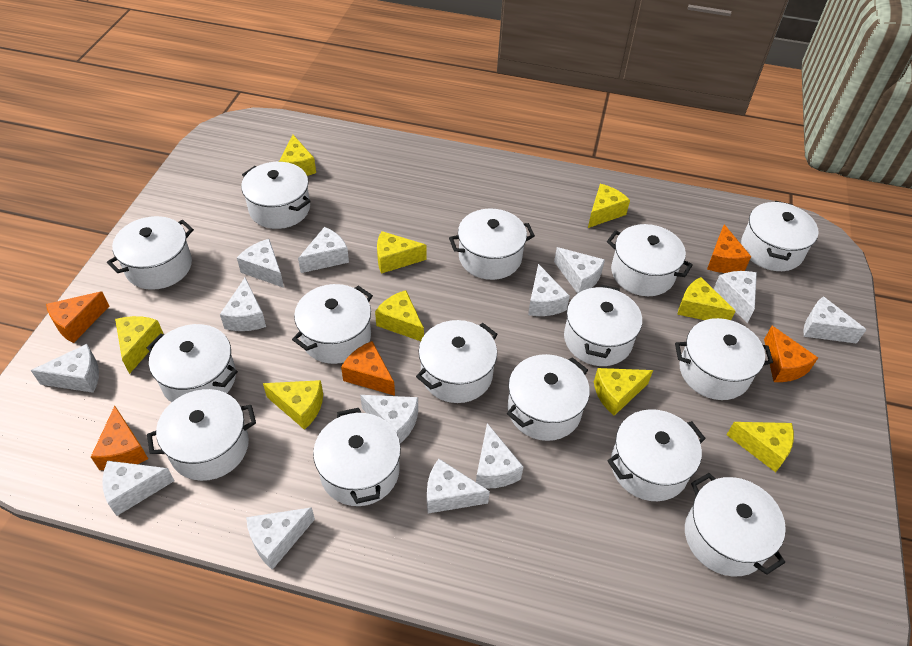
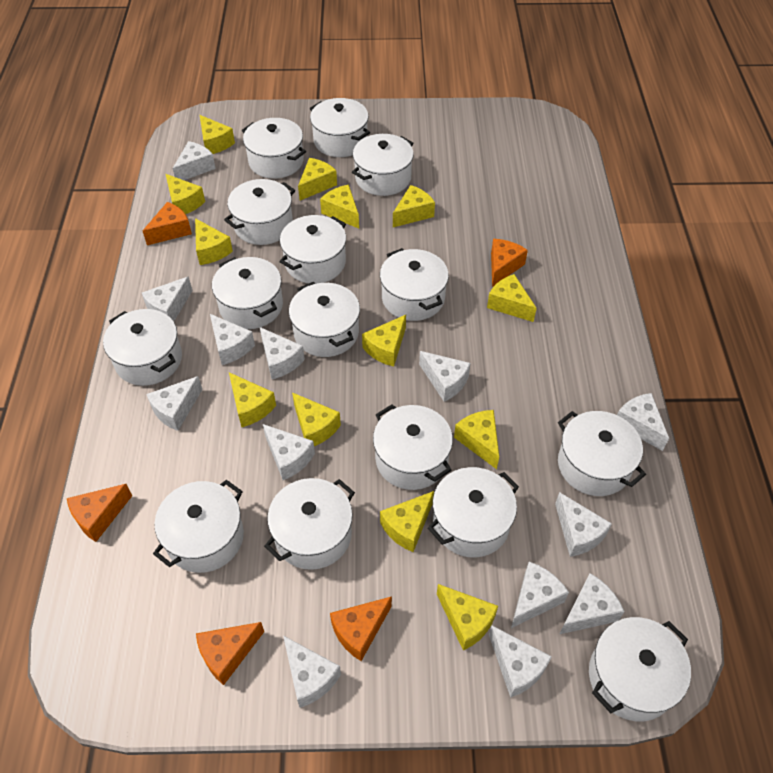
yellow cheese: 9 -> 13

